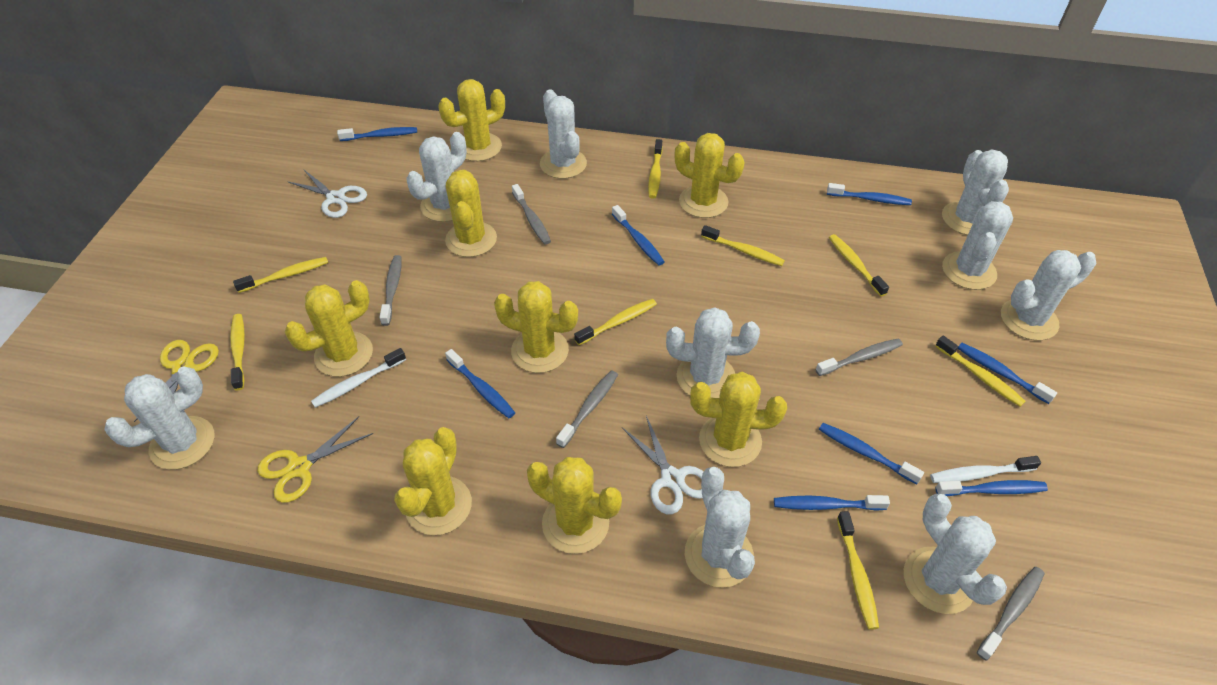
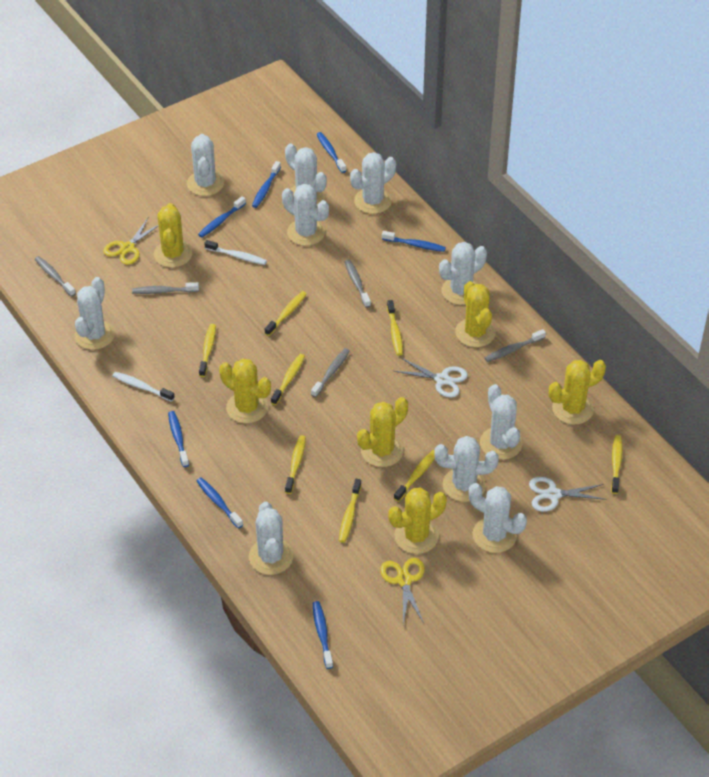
blue toothbrush: 8 -> 7
white cactus: 9 -> 10
yellow cactus: 8 -> 6

